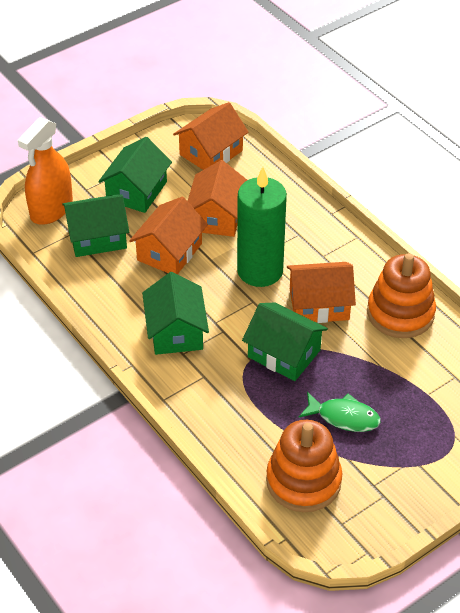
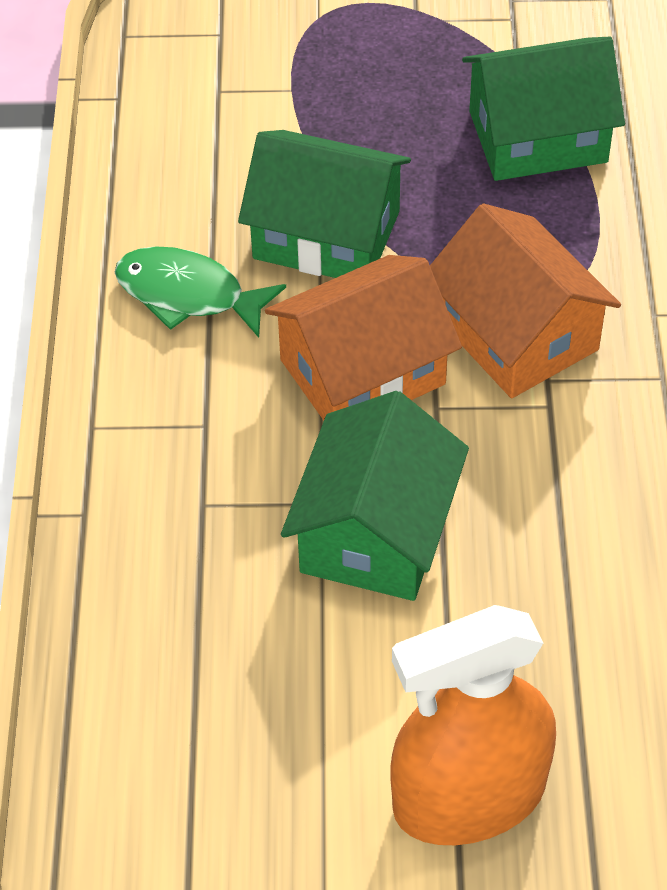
green candle: 1 -> 0
green house: 4 -> 3
orange house: 4 -> 2
orange stacking toy: 2 -> 0

